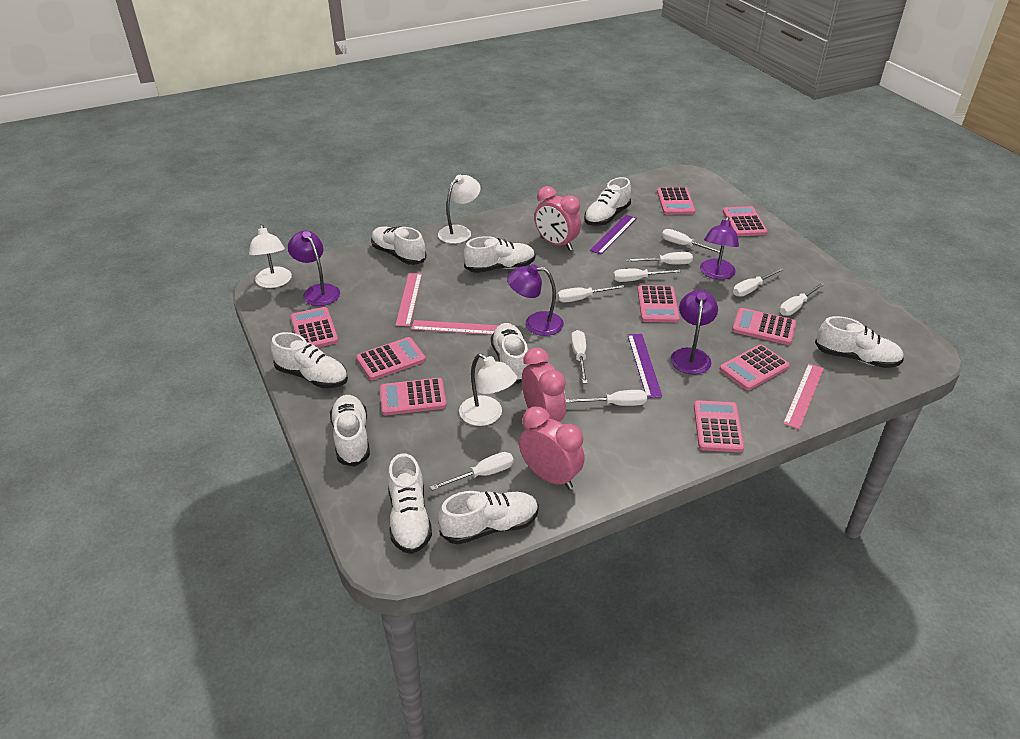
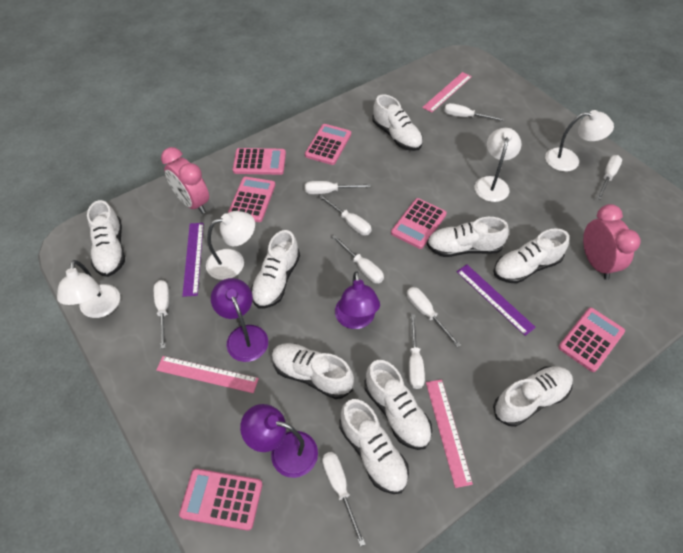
pink calculator: 9 -> 6
pink clock: 3 -> 2
purple lamp: 4 -> 3
white lamp: 3 -> 4

